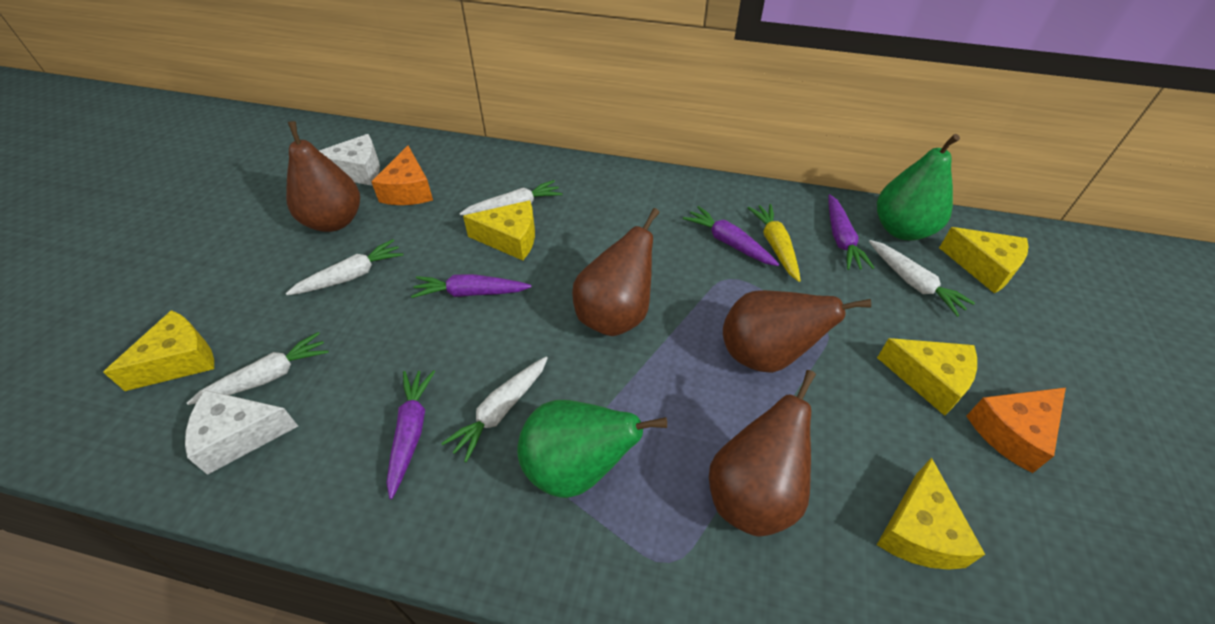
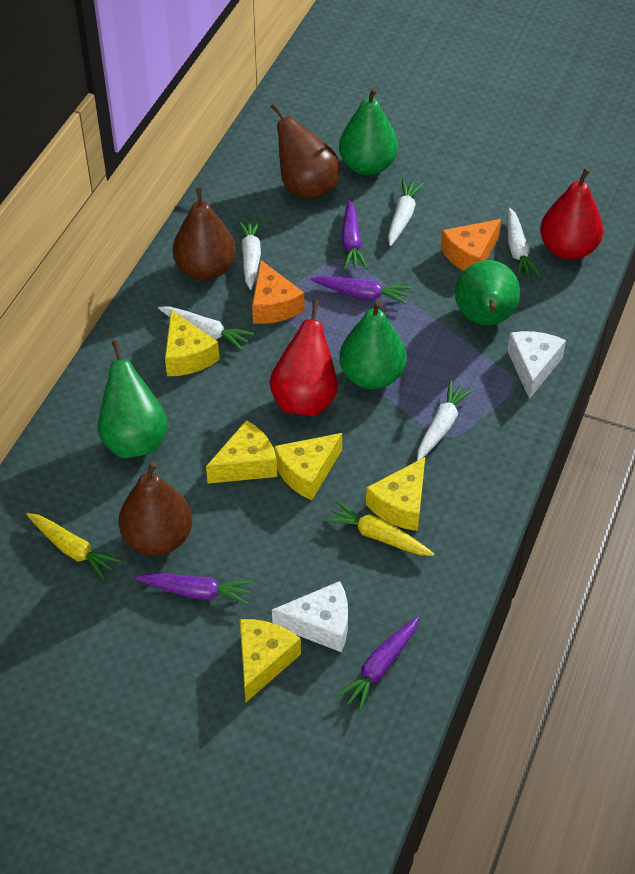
brown pear: 4 -> 3
green pear: 2 -> 4
red pear: 0 -> 2
yellow carrot: 1 -> 2

